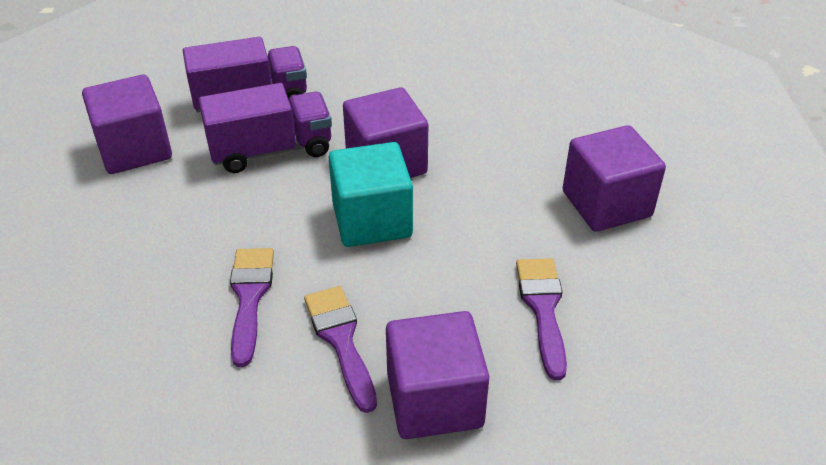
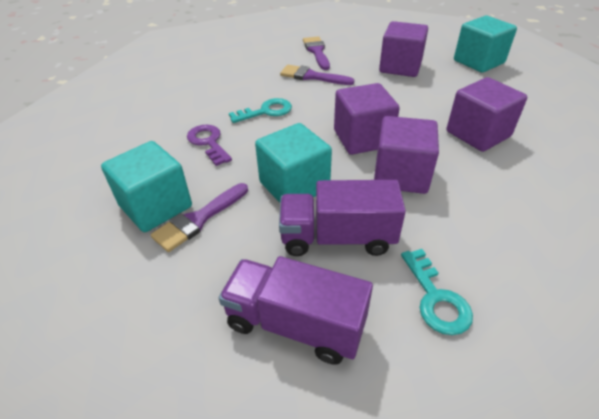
purple key: 0 -> 1
turquoise cube: 1 -> 3
turquoise key: 0 -> 2

